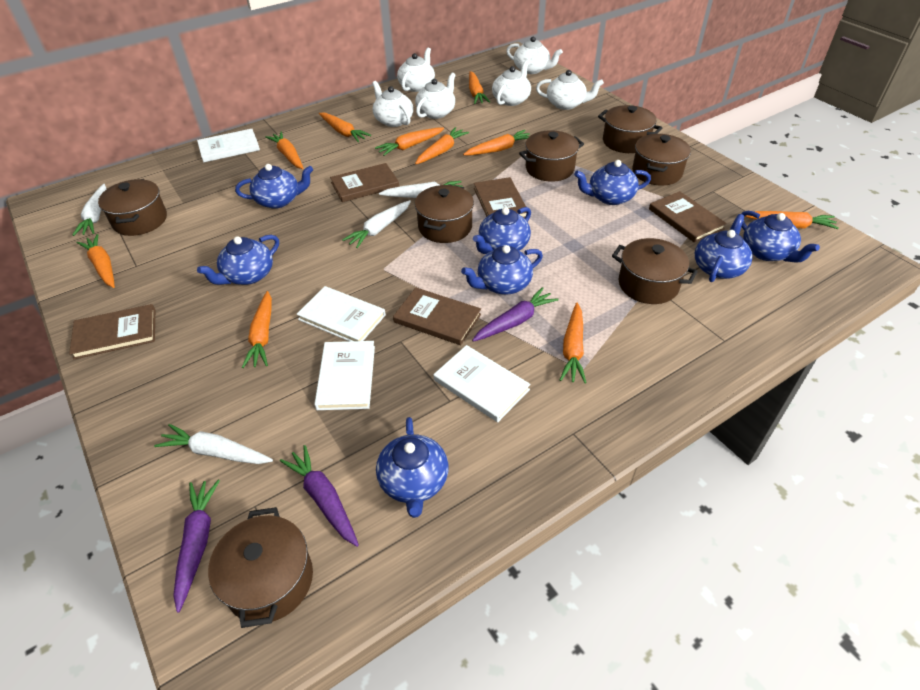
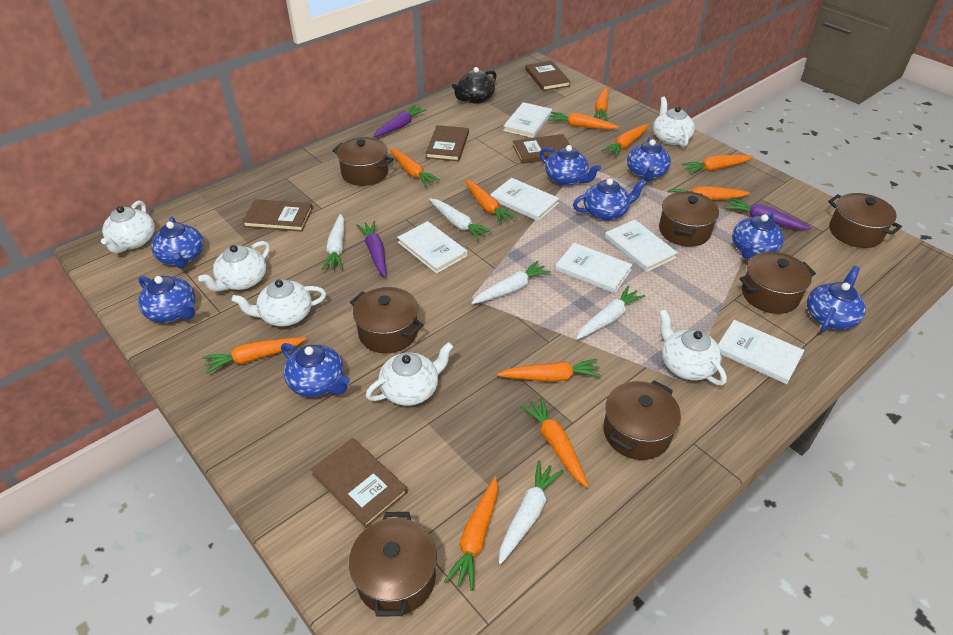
black teapot: 0 -> 1
orange carrot: 10 -> 11
white book: 4 -> 6
white carrot: 4 -> 5

